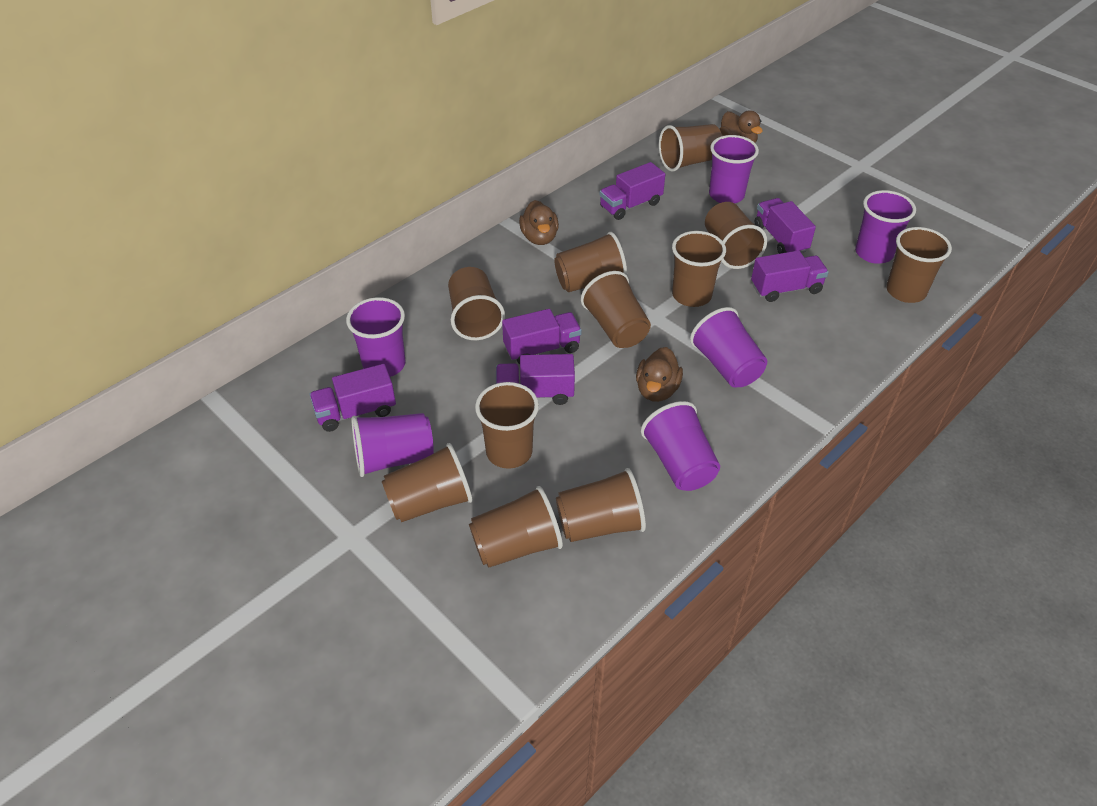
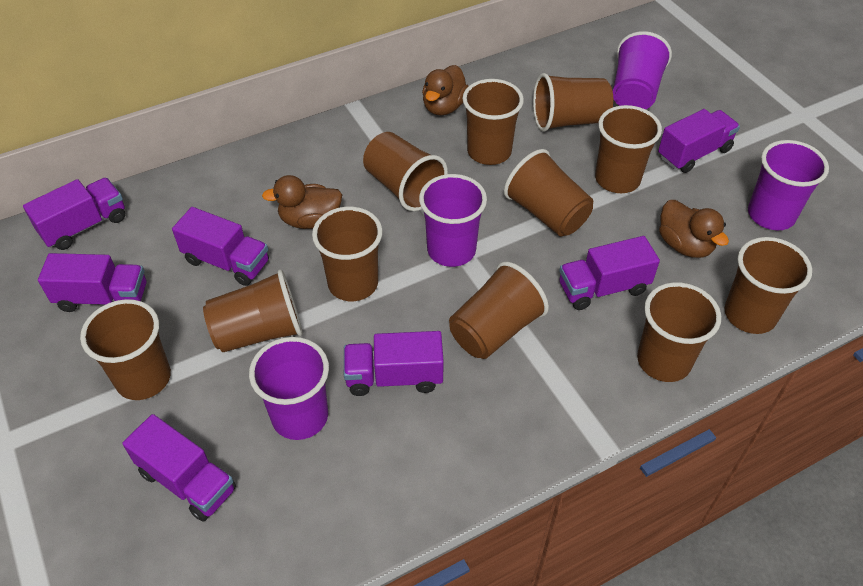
purple cup: 6 -> 4
purple truck: 6 -> 7

